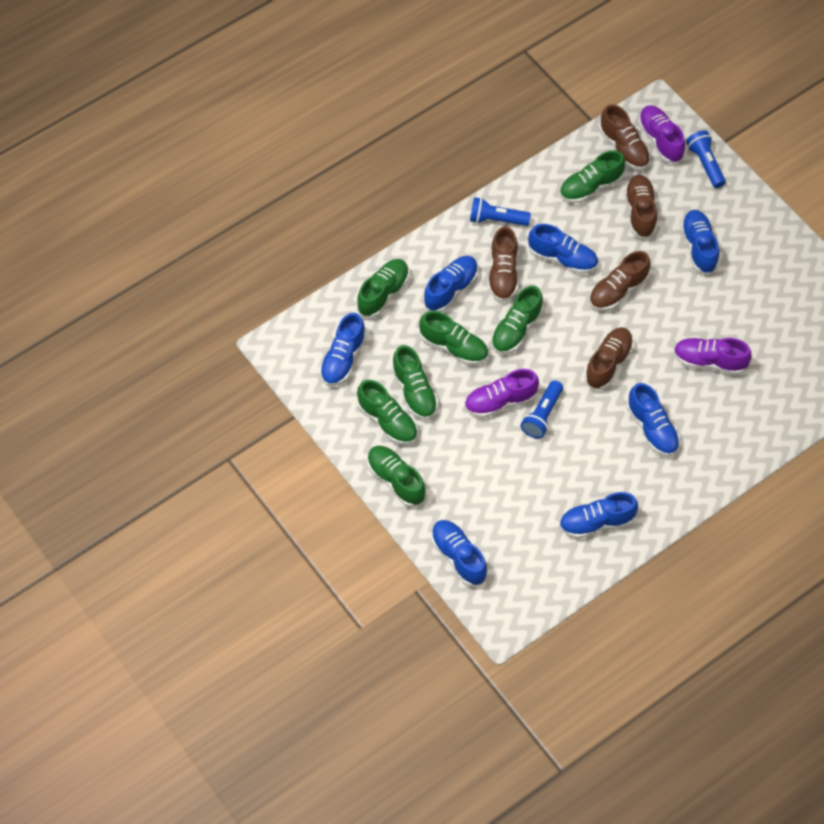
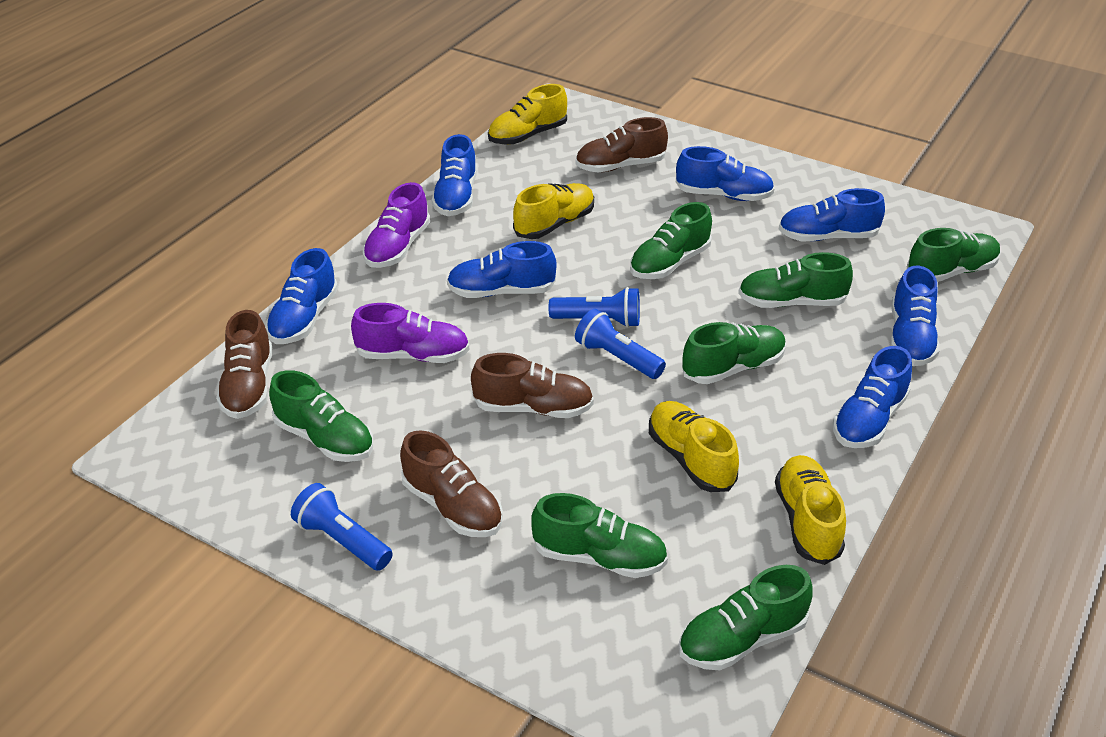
brown shoe: 5 -> 4
purple shoe: 3 -> 2
yellow shoe: 0 -> 4

